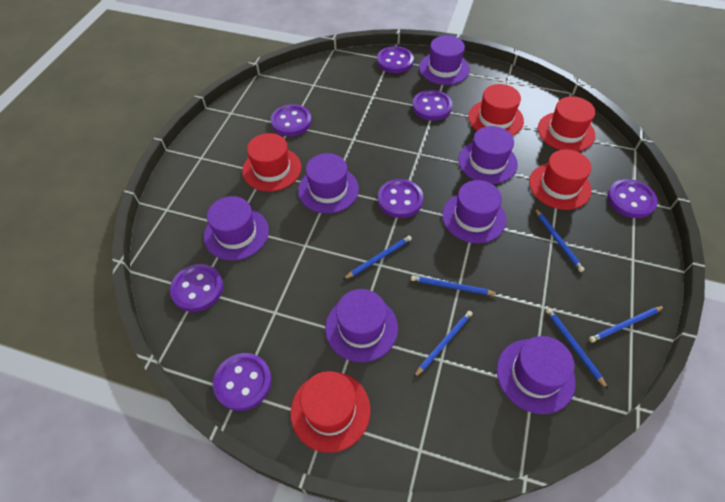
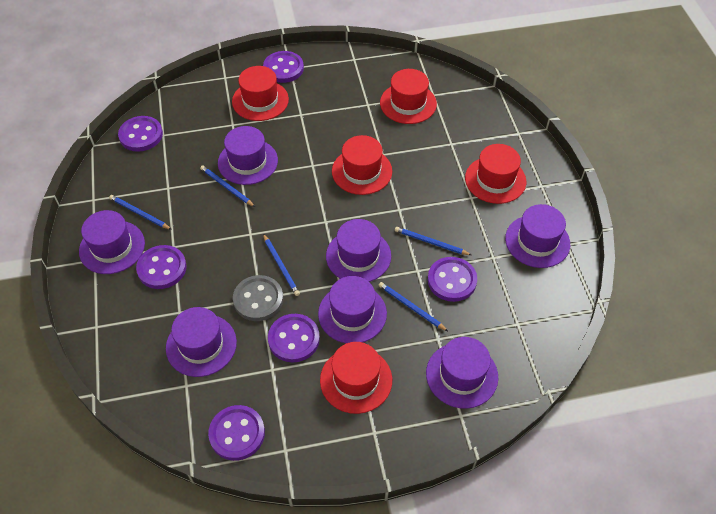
blue pencil: 6 -> 5
grey button: 0 -> 1
purple button: 7 -> 6

